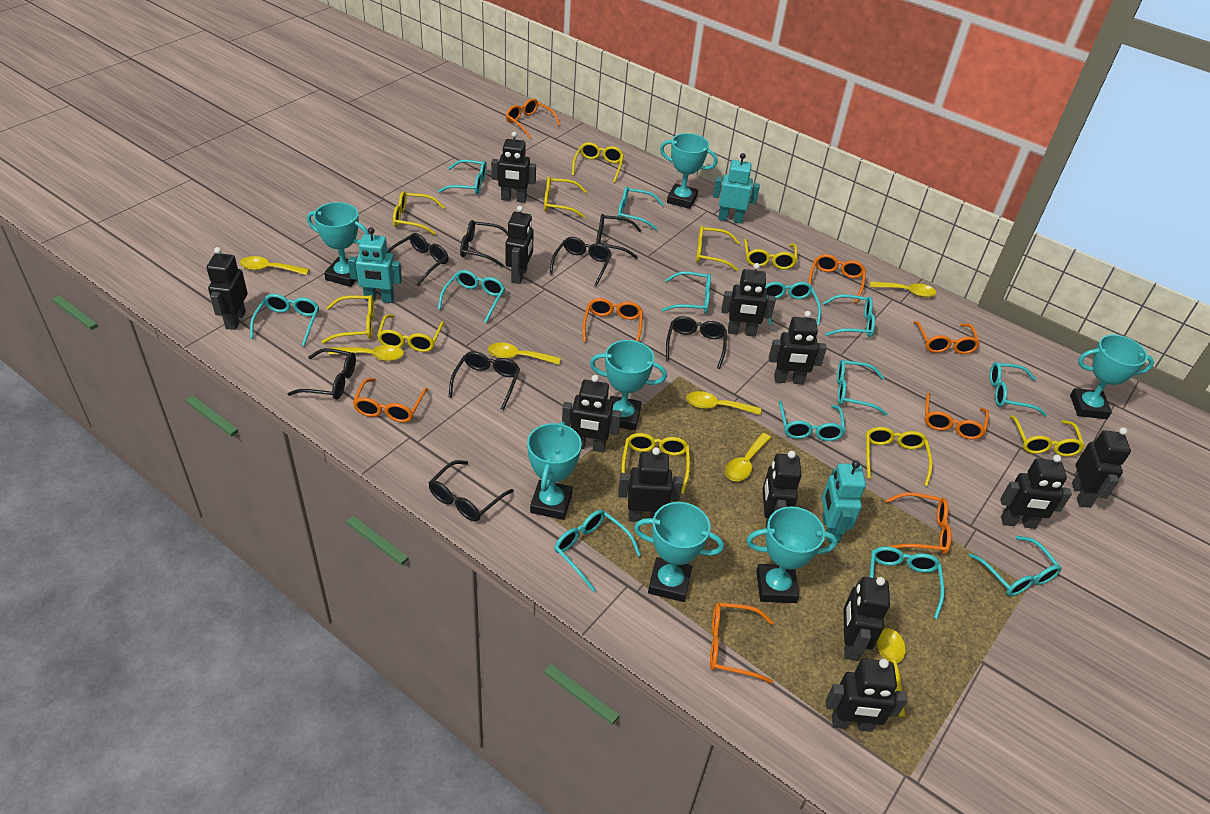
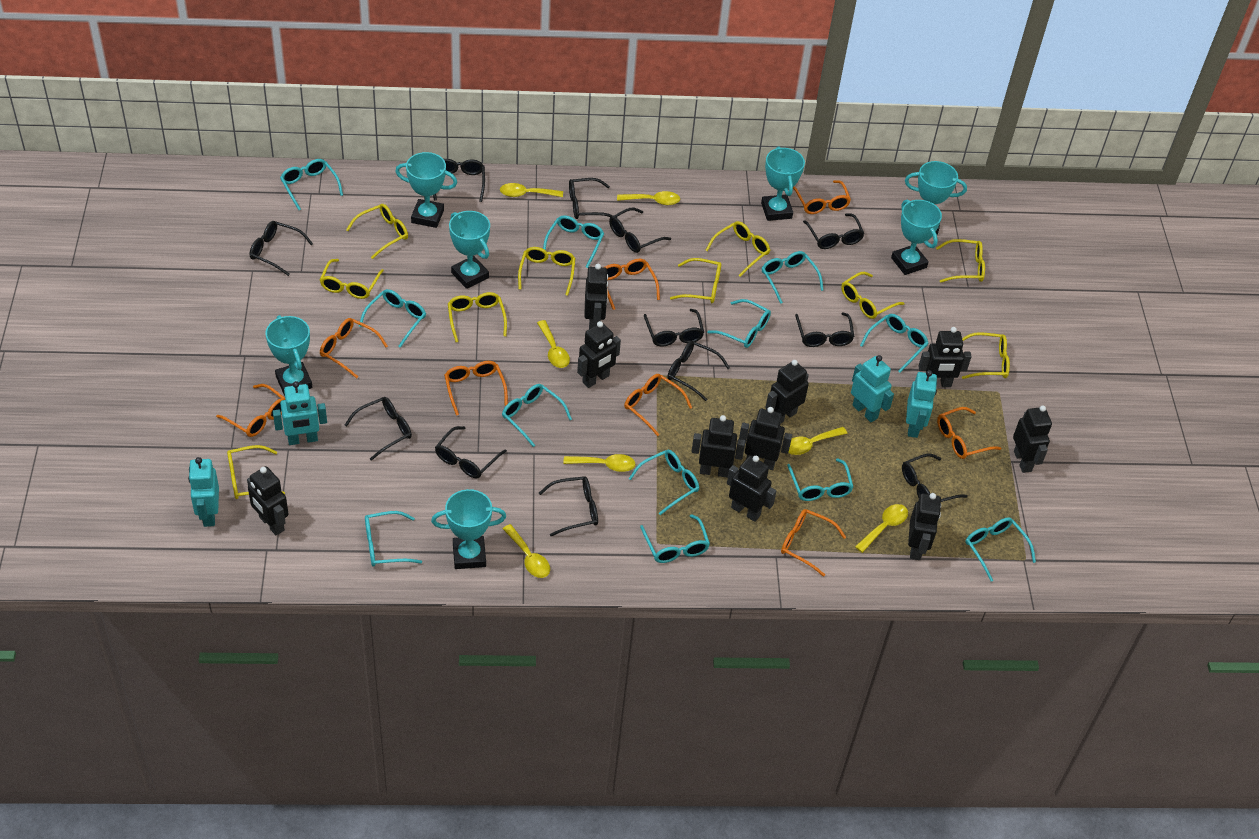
black glasses: 8 -> 12
black robot: 12 -> 10
turquoise glasses: 13 -> 12
turquoise robot: 3 -> 4

